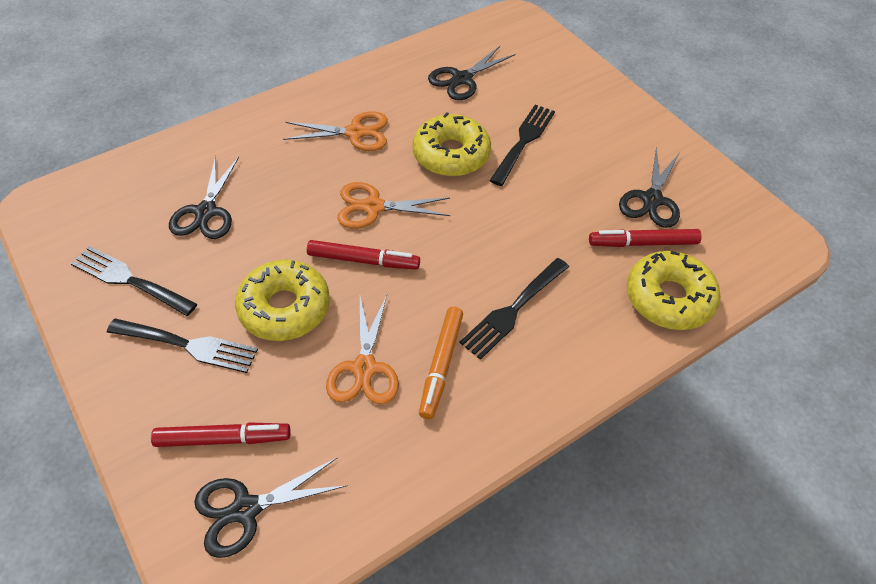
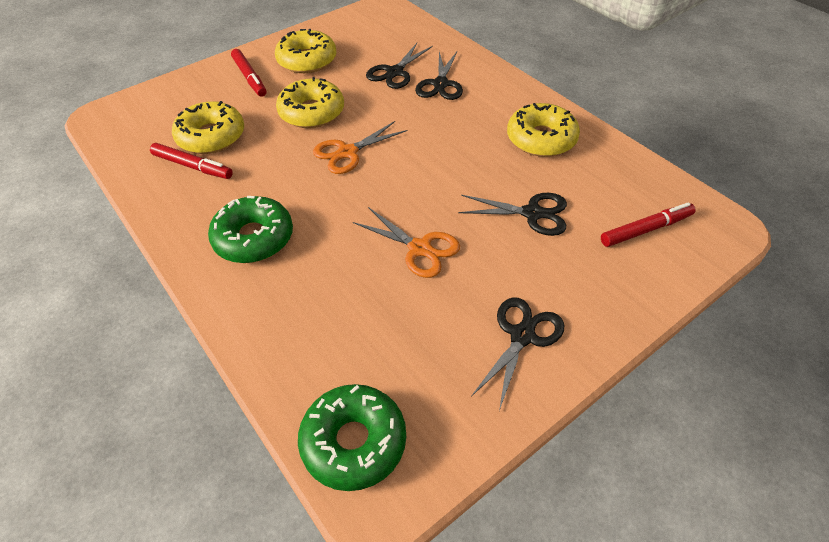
black fork: 4 -> 0
green donut: 0 -> 2
orange marker: 1 -> 0
orange scissors: 3 -> 2
yellow donut: 3 -> 4

